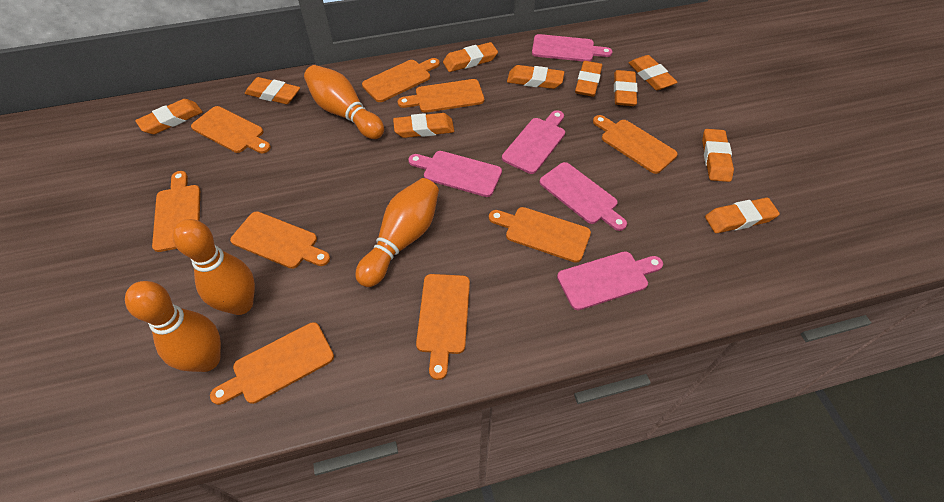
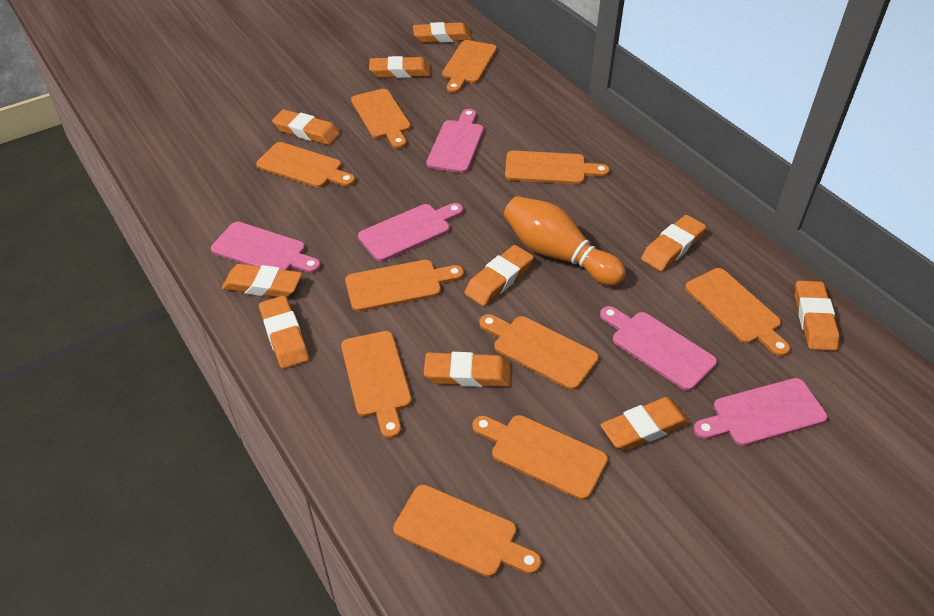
orange bowling pin: 4 -> 1
orange cutting board: 9 -> 10

